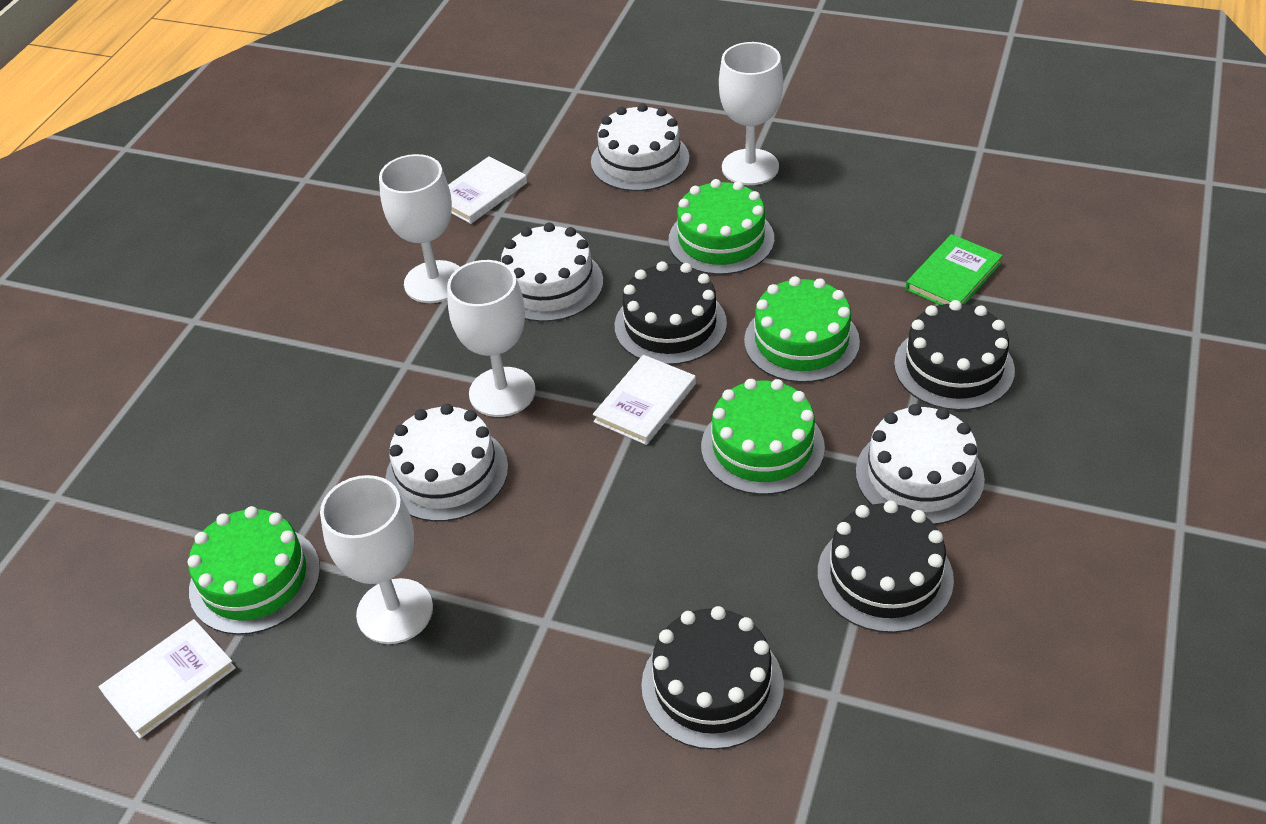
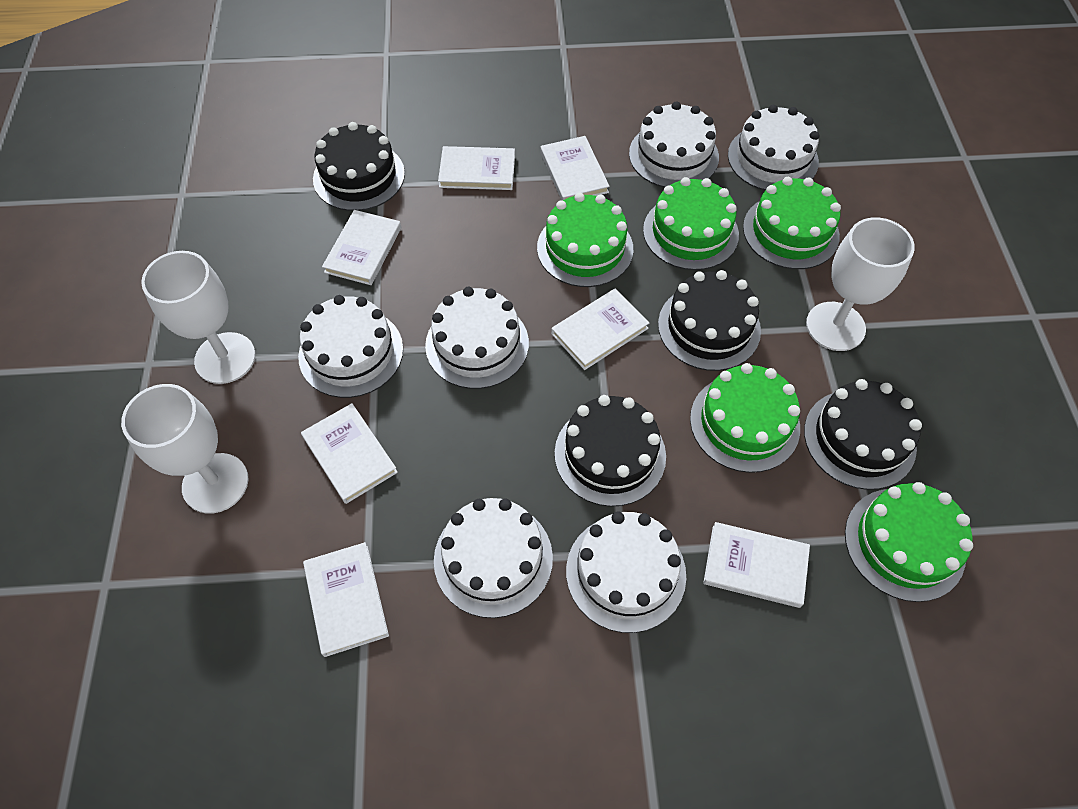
green book: 1 -> 0
green cake: 4 -> 5
white book: 3 -> 7
white cake: 4 -> 6
white goblet: 4 -> 3

